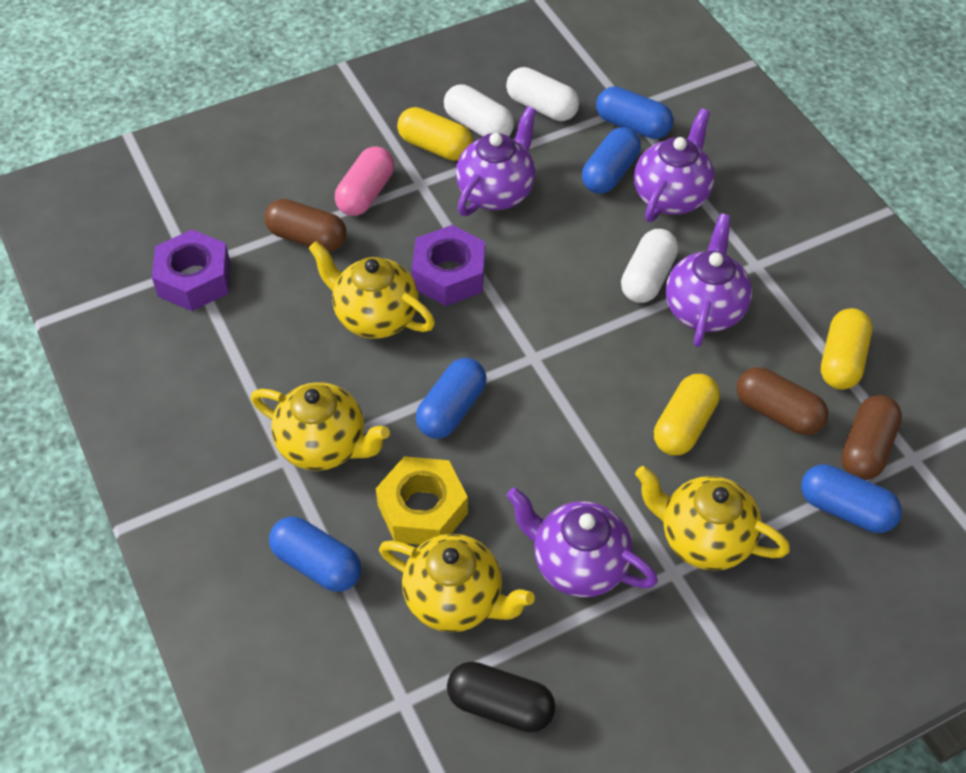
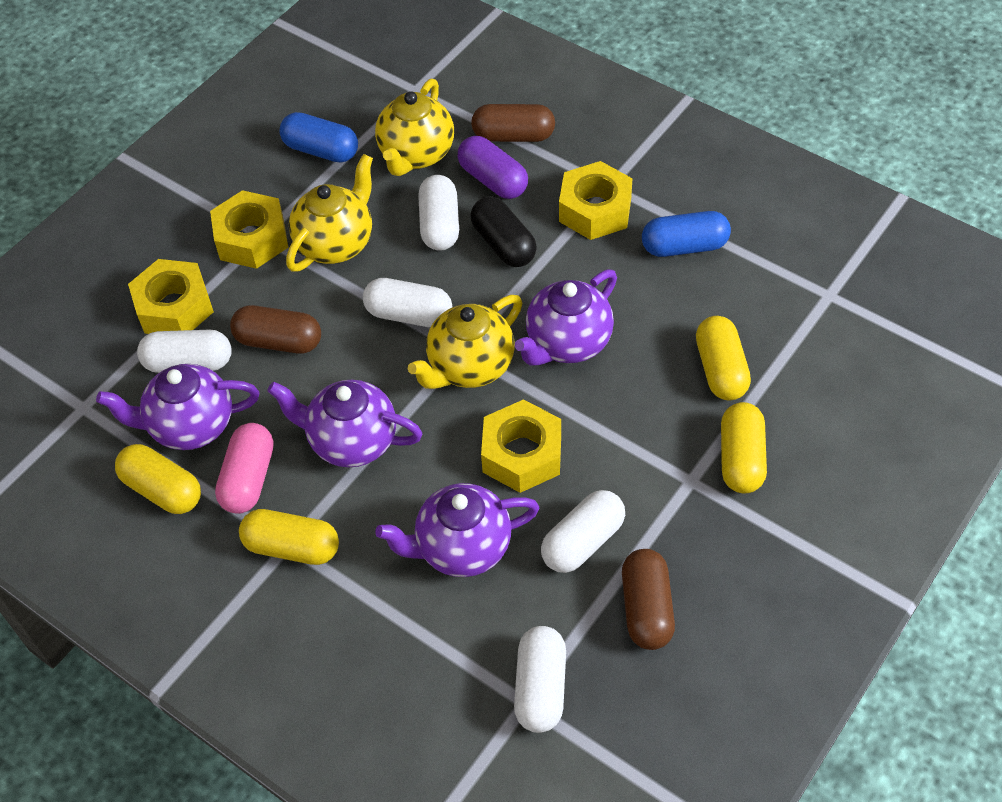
blue capsule: 5 -> 2
purple capsule: 0 -> 1
purple nut: 2 -> 0
white capsule: 3 -> 5
yellow capsule: 3 -> 4
yellow nut: 1 -> 4
yellow teapot: 4 -> 3

